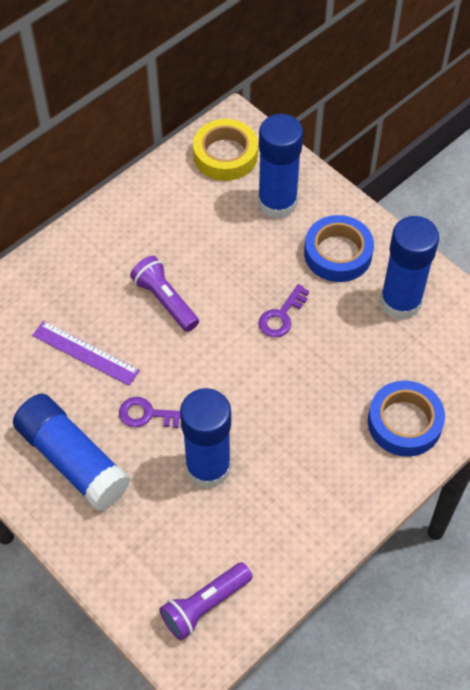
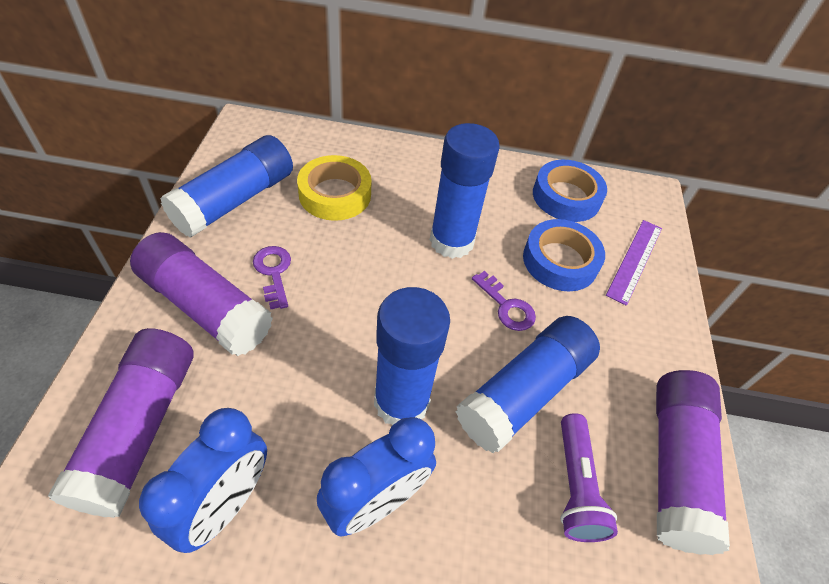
blue clock: 0 -> 2
purple flashlight: 2 -> 1
purple glue stick: 0 -> 3

